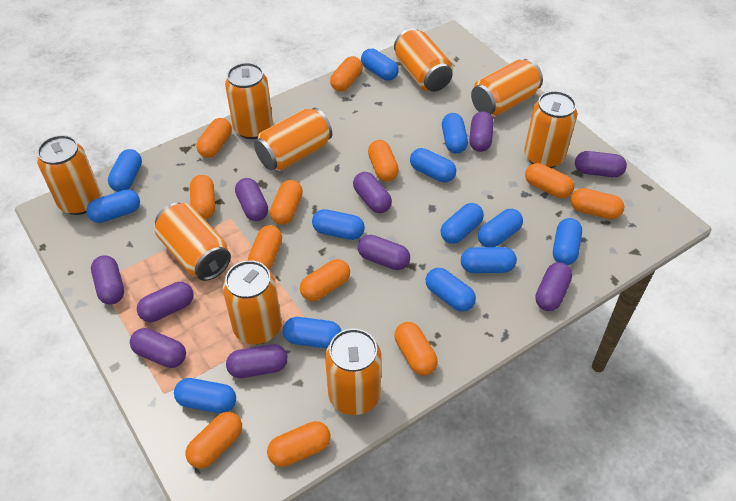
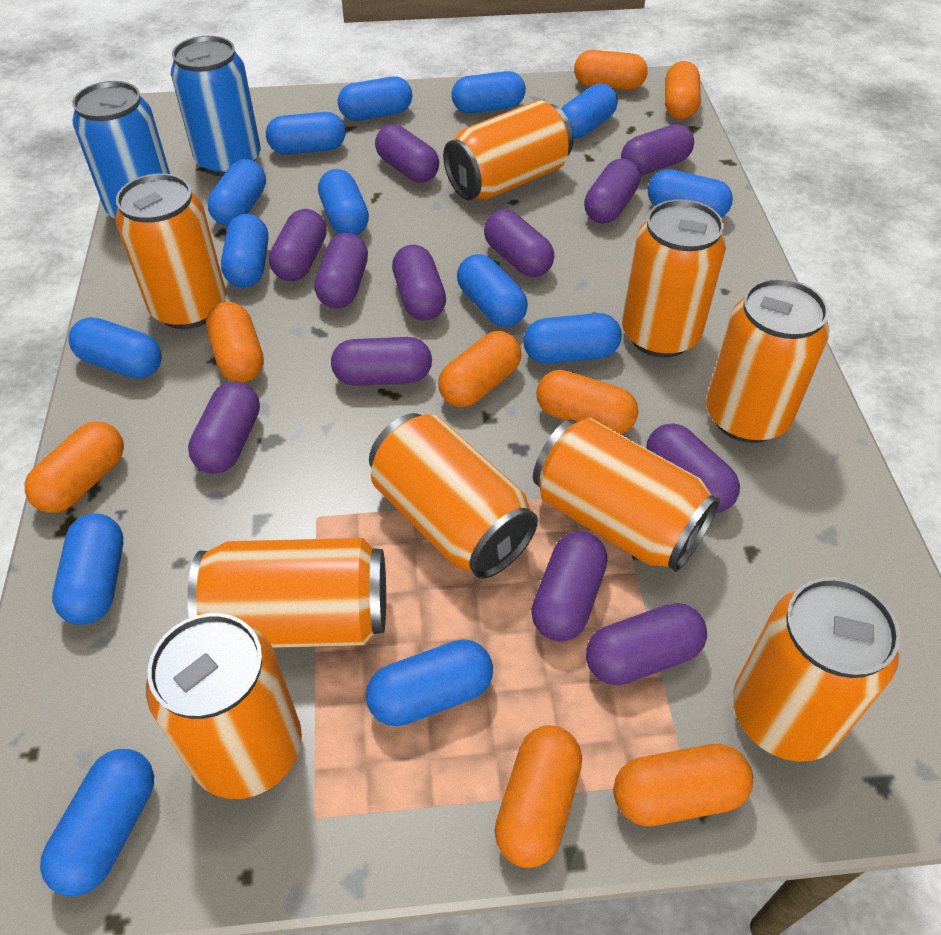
blue can: 0 -> 2
blue capsule: 13 -> 14
orange capsule: 12 -> 8
purple capsule: 10 -> 12

